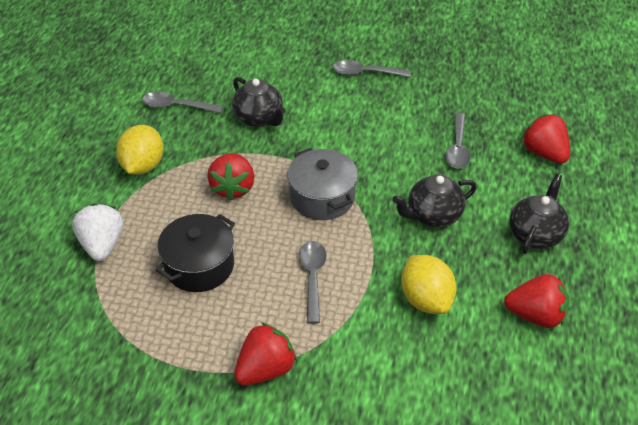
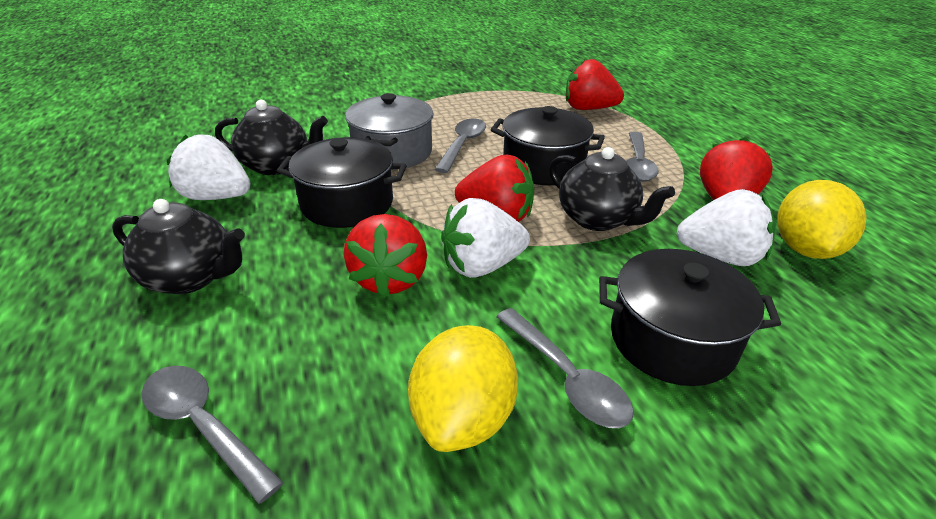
black pot: 1 -> 3
white strawberry: 1 -> 3

